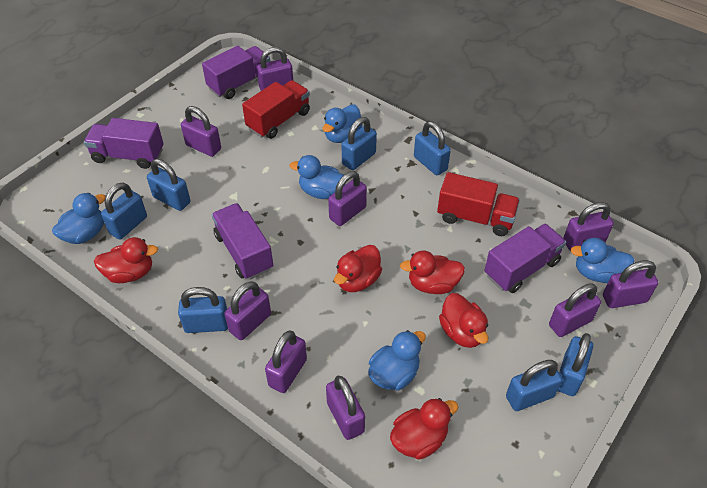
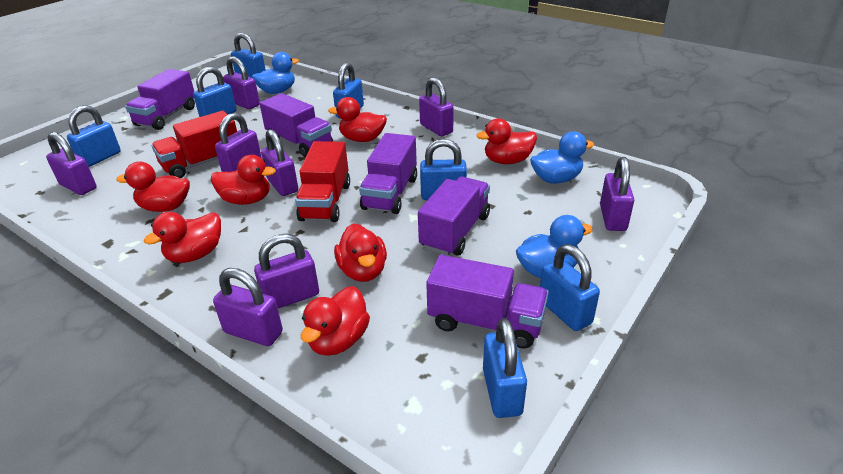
blue duck: 5 -> 3
purple padlock: 9 -> 8
purple truck: 4 -> 5
red duck: 5 -> 7

